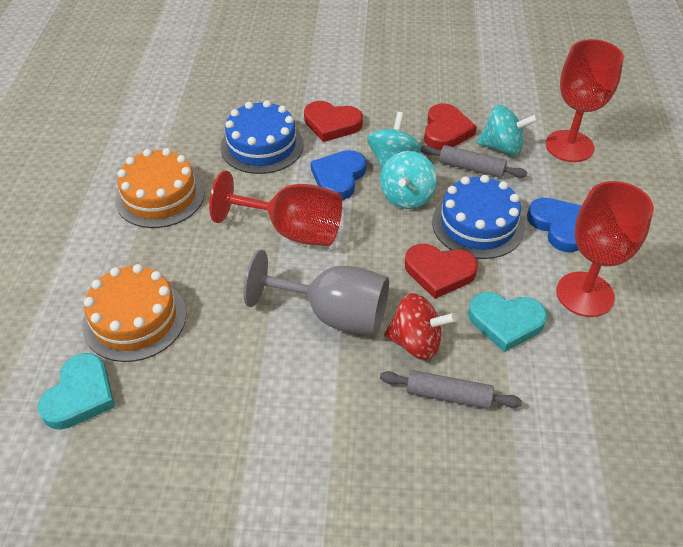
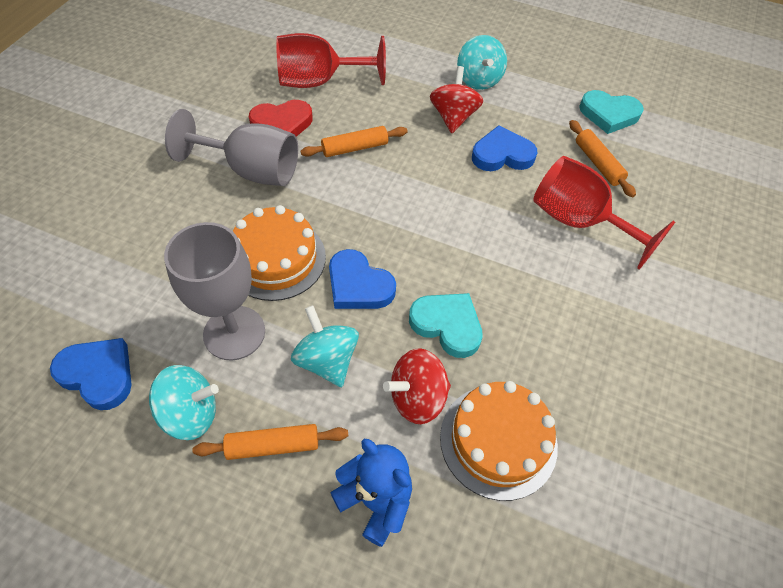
blue cake: 2 -> 0
blue heart: 2 -> 3
blue teddy bear: 0 -> 1
grey goblet: 1 -> 2
grey rolling pin: 2 -> 0
orange rolling pin: 0 -> 3
red goblet: 3 -> 2
red heart: 3 -> 1
red spinning top: 1 -> 2

